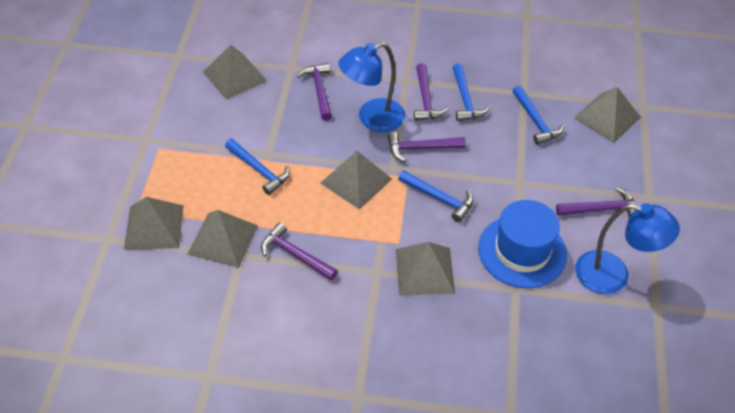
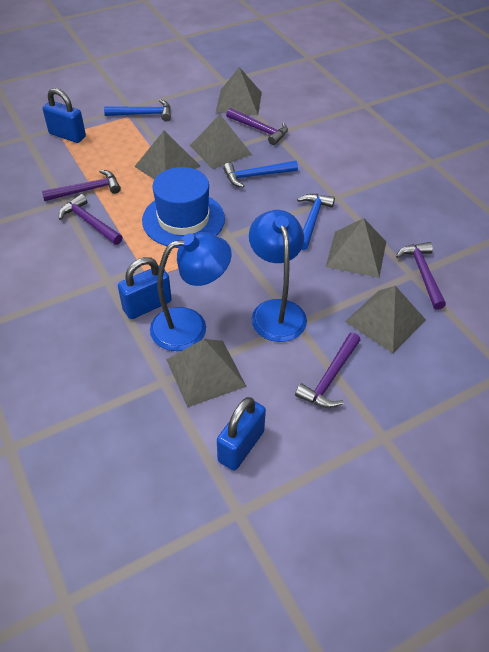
blue hammer: 4 -> 3
blue padlock: 0 -> 3

